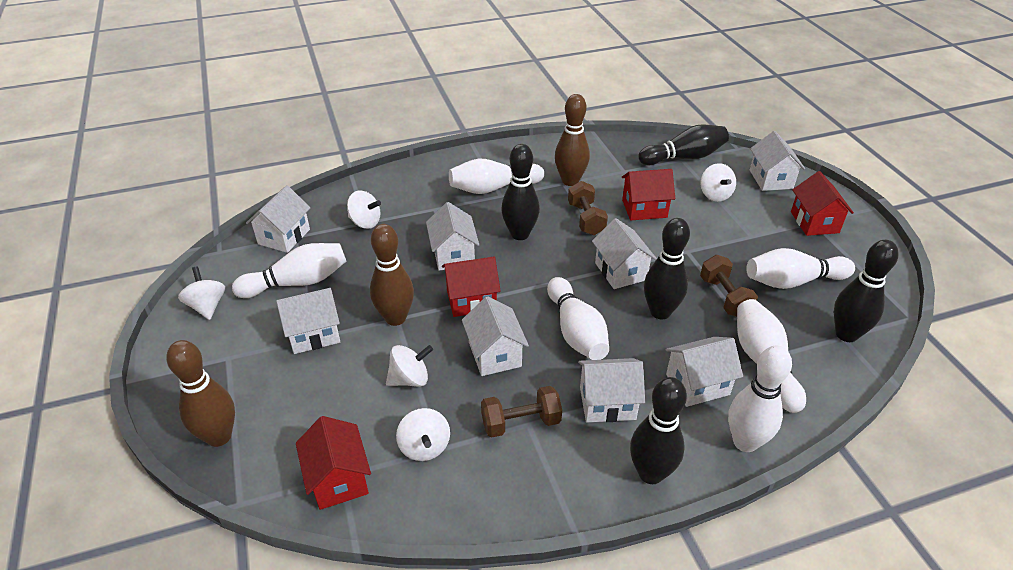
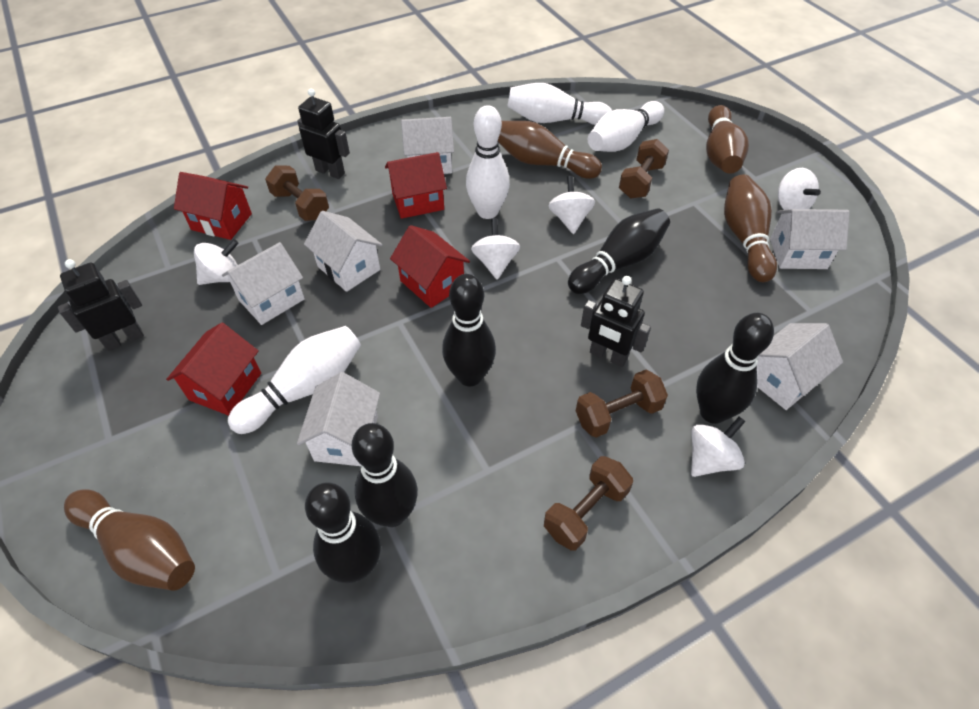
black robot: 0 -> 3
brown bowling pin: 3 -> 4
brown dumbbell: 3 -> 4
white bowling pin: 6 -> 4
white house: 8 -> 6

